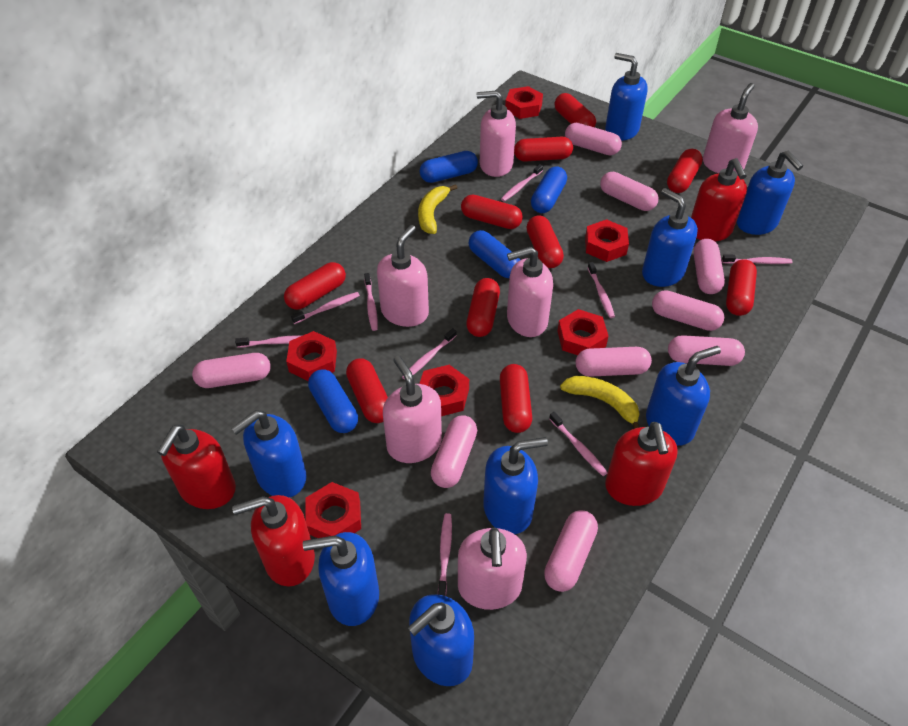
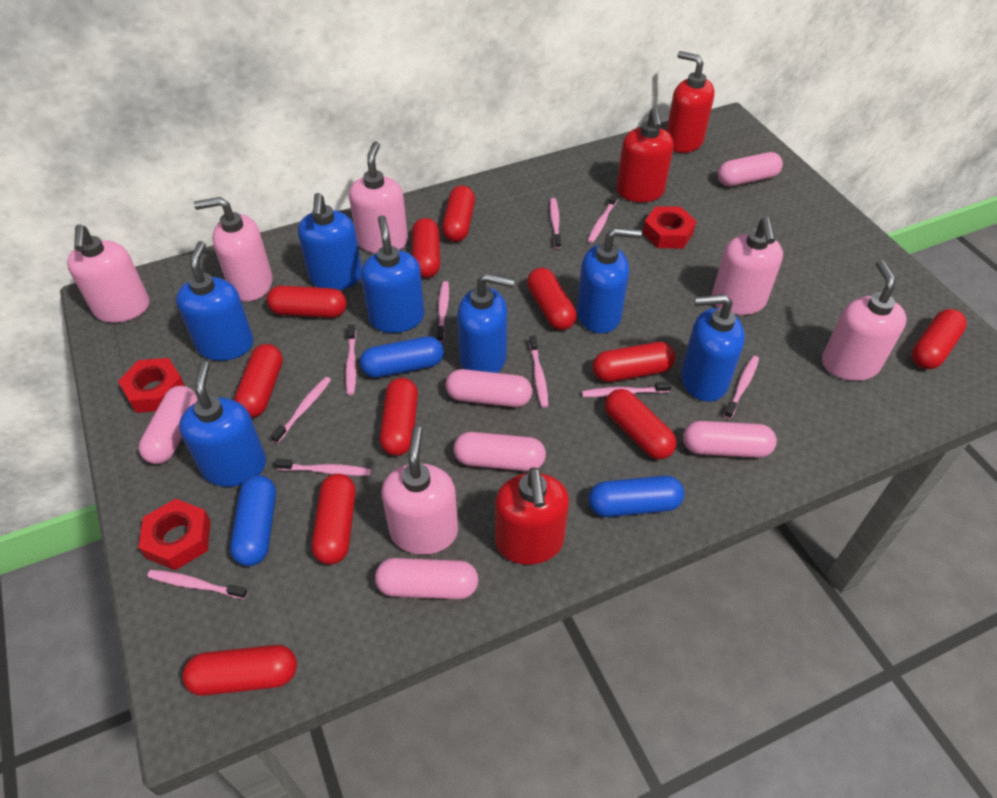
blue capsule: 4 -> 3
blue soap dispenser: 8 -> 7
pink capsule: 9 -> 6
pink toothbrush: 9 -> 10
red capsule: 10 -> 11
red nut: 6 -> 3
red soap dispenser: 4 -> 3
yellow banana: 2 -> 0

